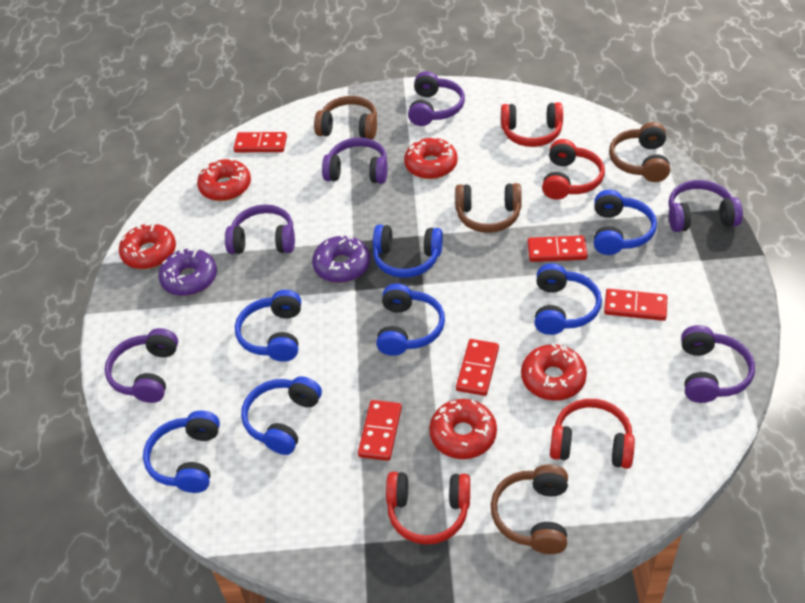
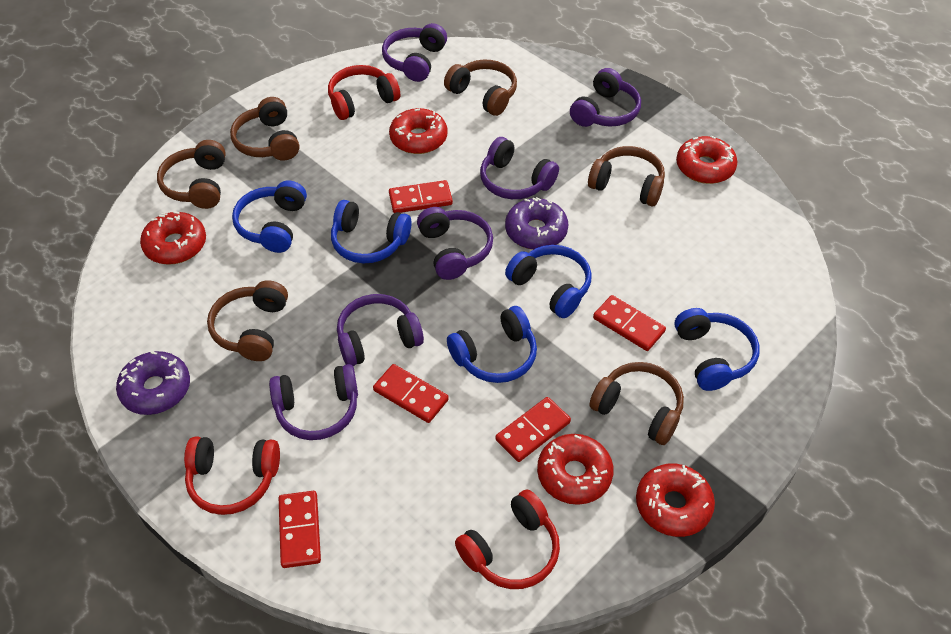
blue headphones: 7 -> 5
brown headphones: 4 -> 6
red headphones: 4 -> 3

